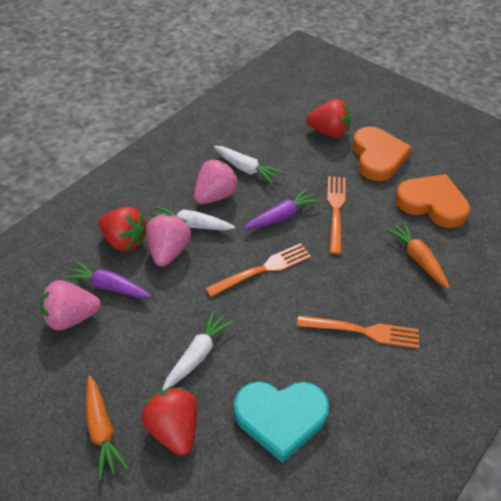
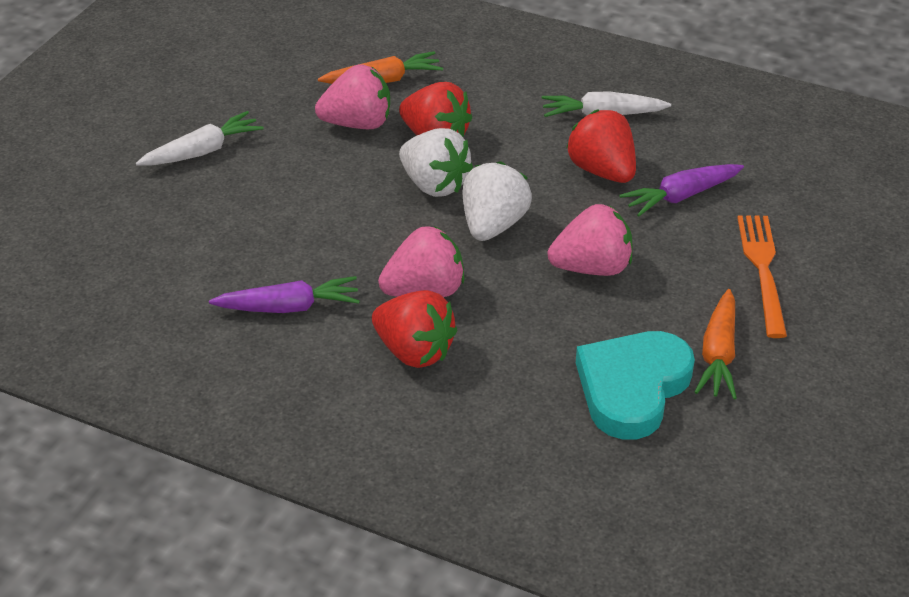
orange fork: 3 -> 1
orange heart: 2 -> 0
white carrot: 3 -> 2
white strawberry: 0 -> 2

